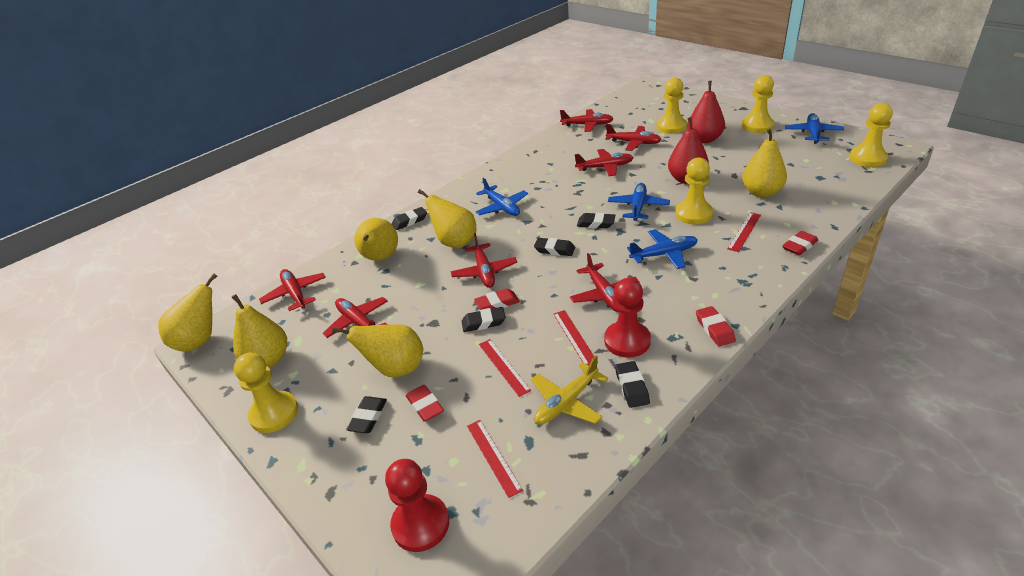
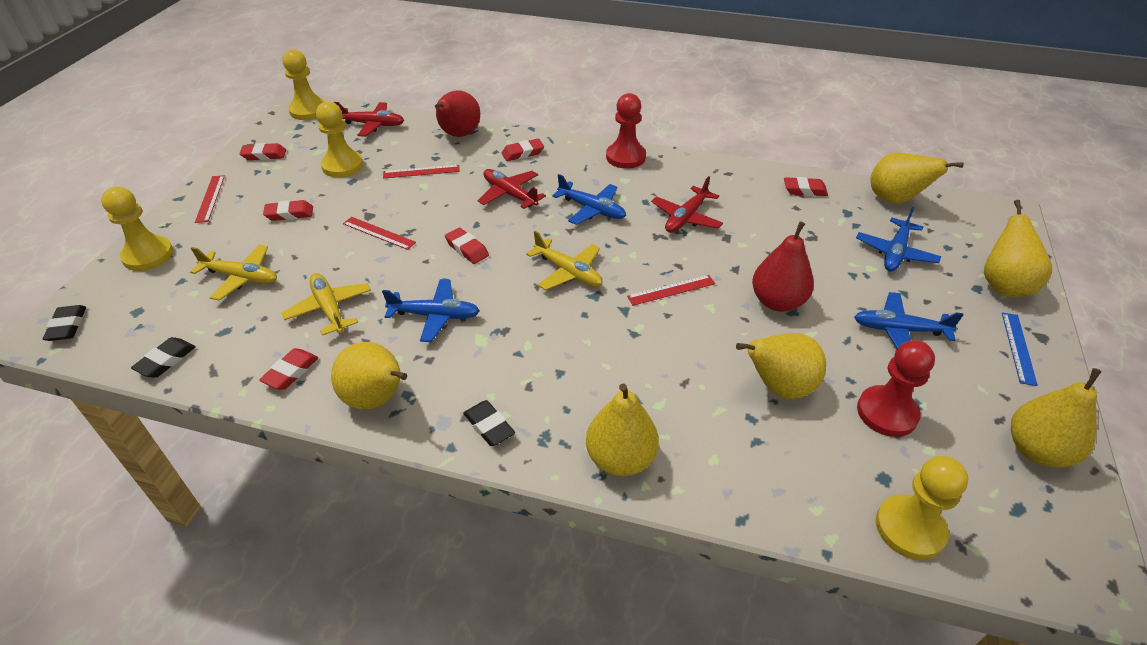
black eraser: 6 -> 3
blue ruler: 0 -> 1
red eraser: 4 -> 6
red plane: 7 -> 3
yellow pawn: 5 -> 4
yellow plane: 1 -> 3

